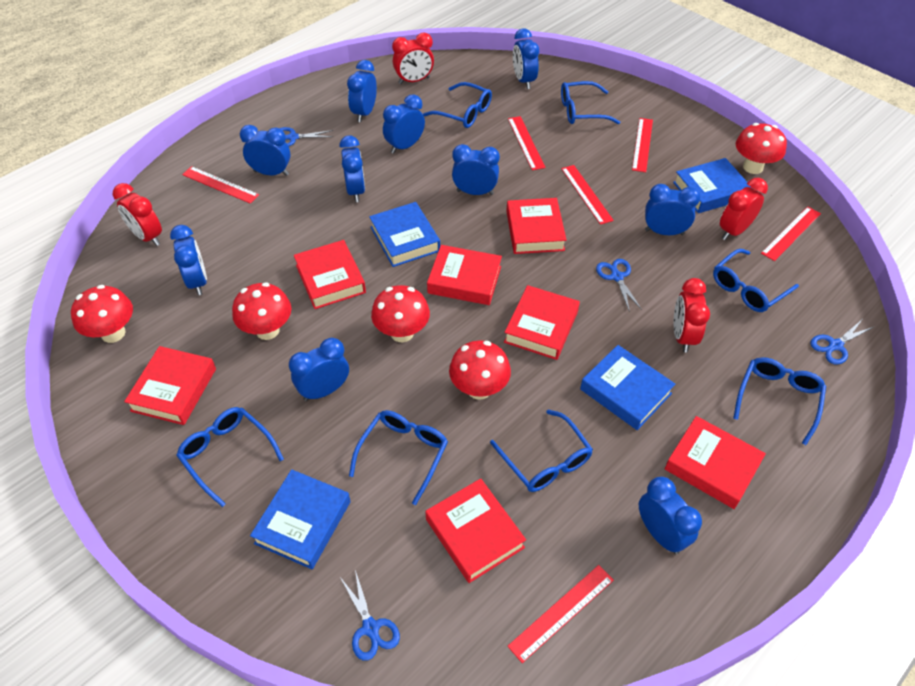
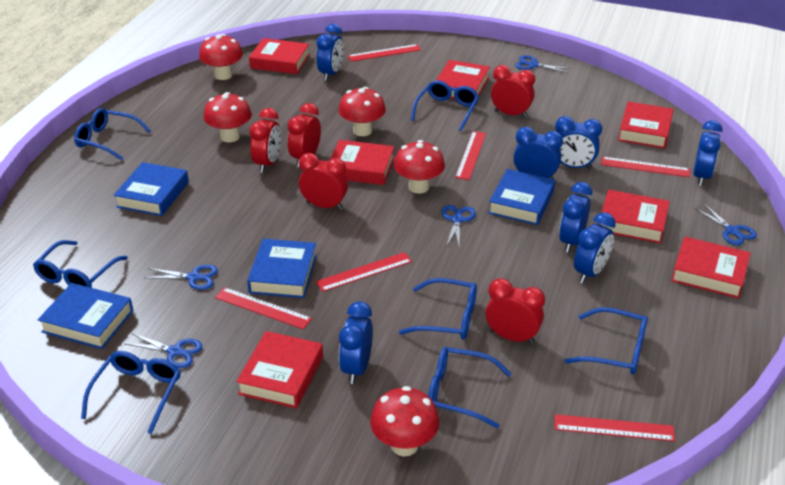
blue clock: 10 -> 7
blue scissors: 4 -> 5
red clock: 4 -> 5

